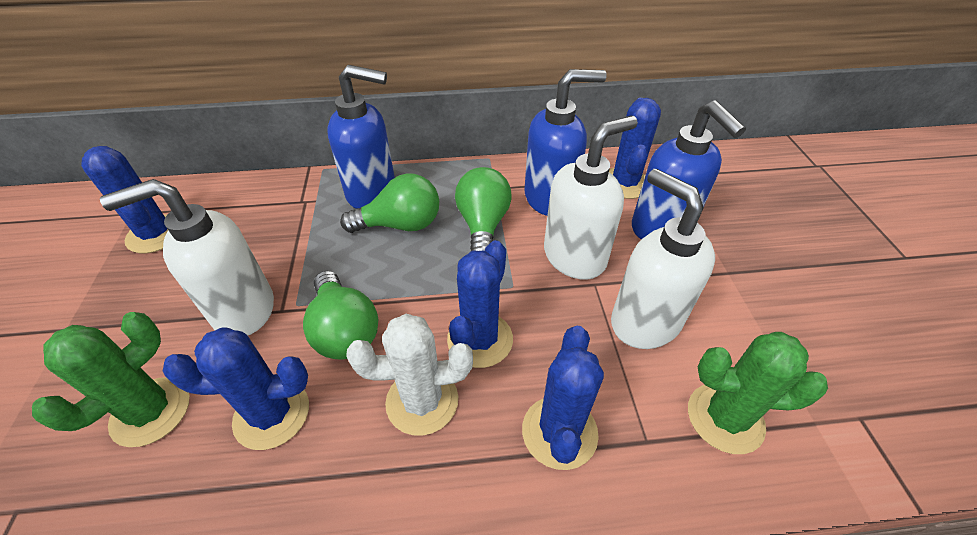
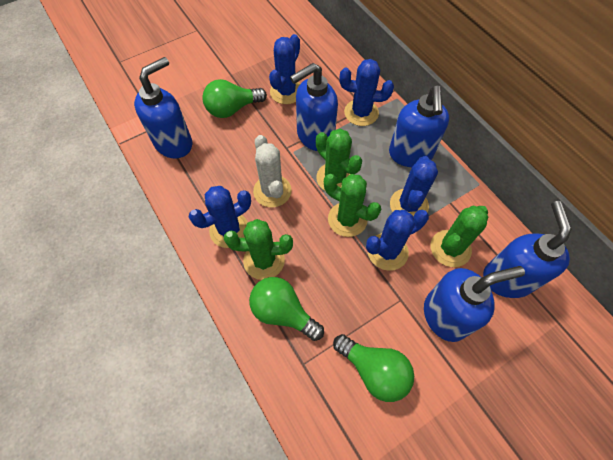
blue soap dispenser: 3 -> 5
green cactus: 2 -> 4
white soap dispenser: 3 -> 0

